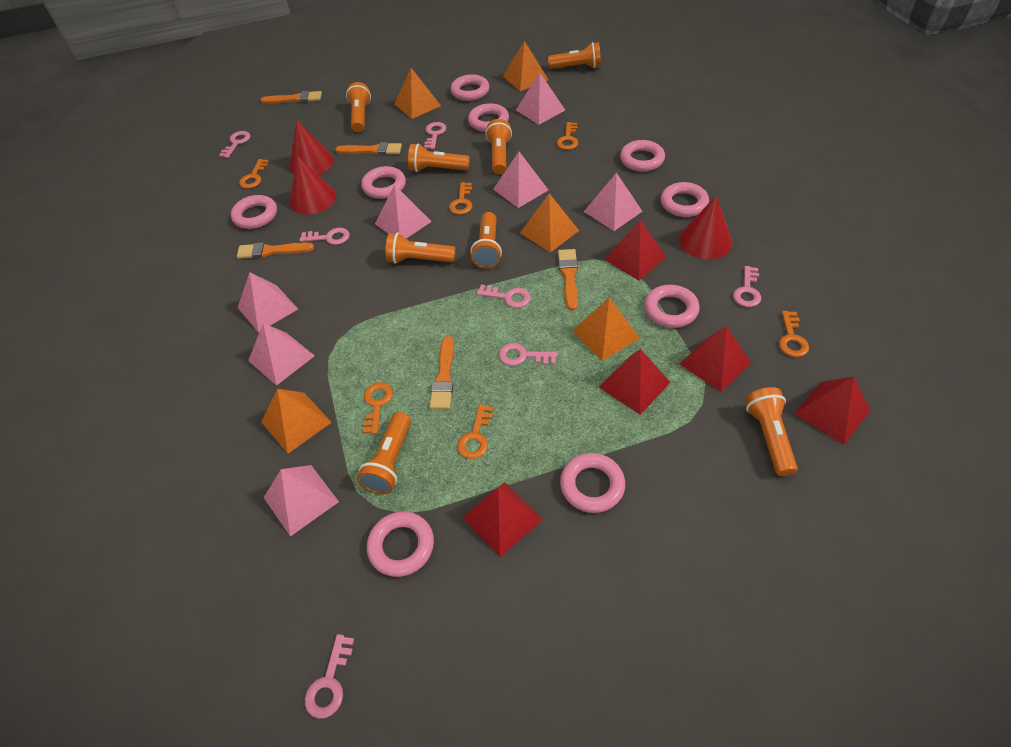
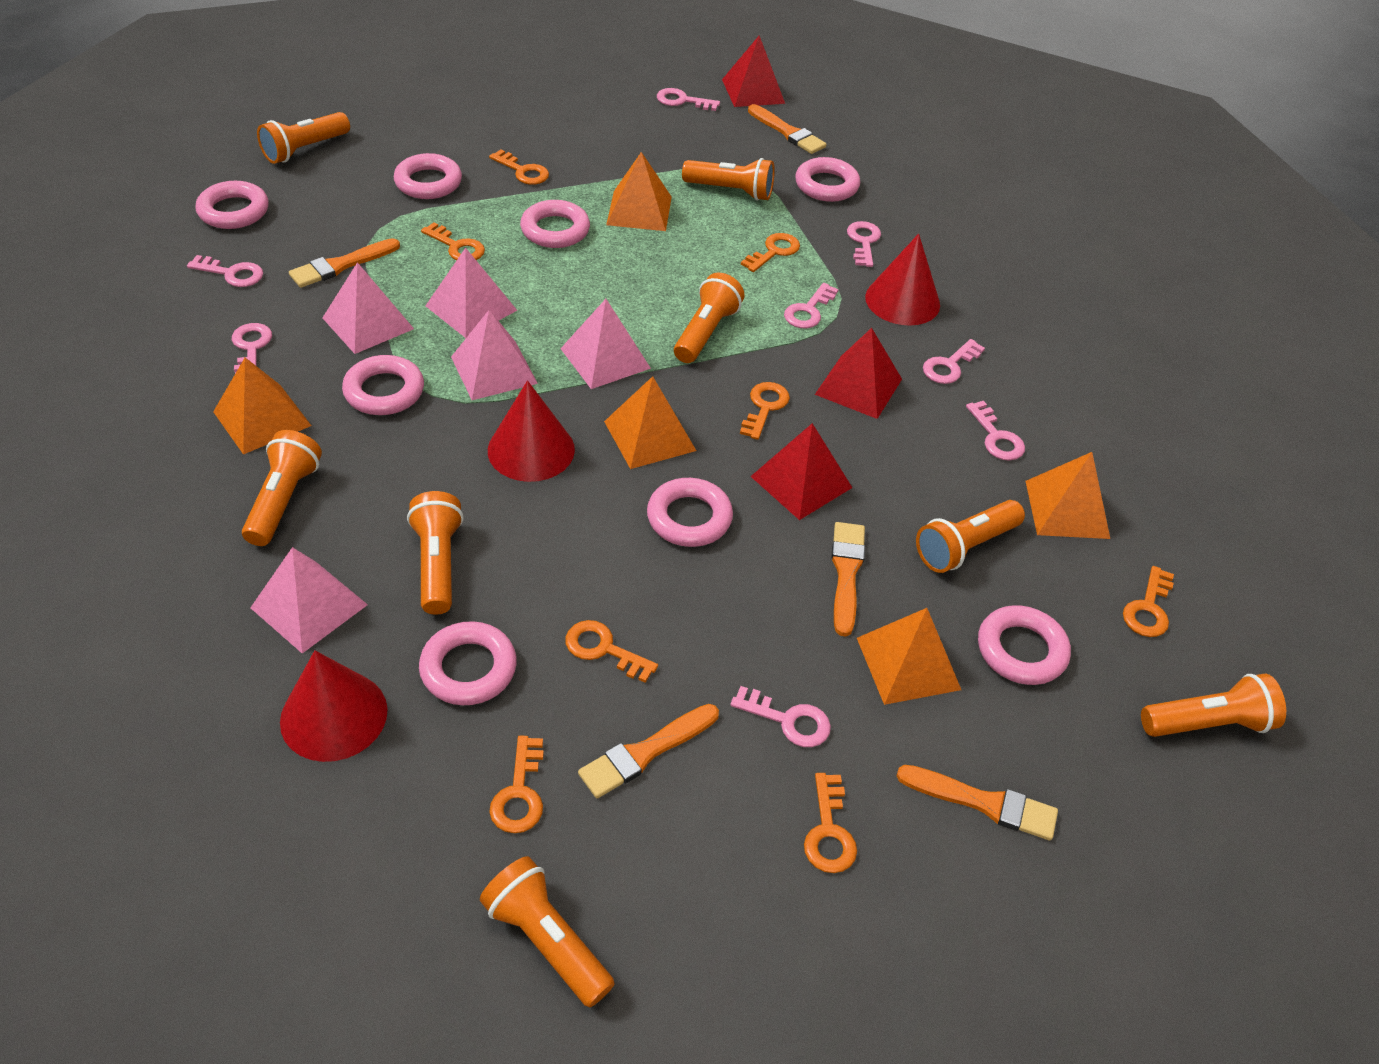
orange key: 6 -> 8
pink key: 7 -> 8
pink pyramid: 7 -> 5
pink ring: 9 -> 8
red pyramid: 5 -> 3

